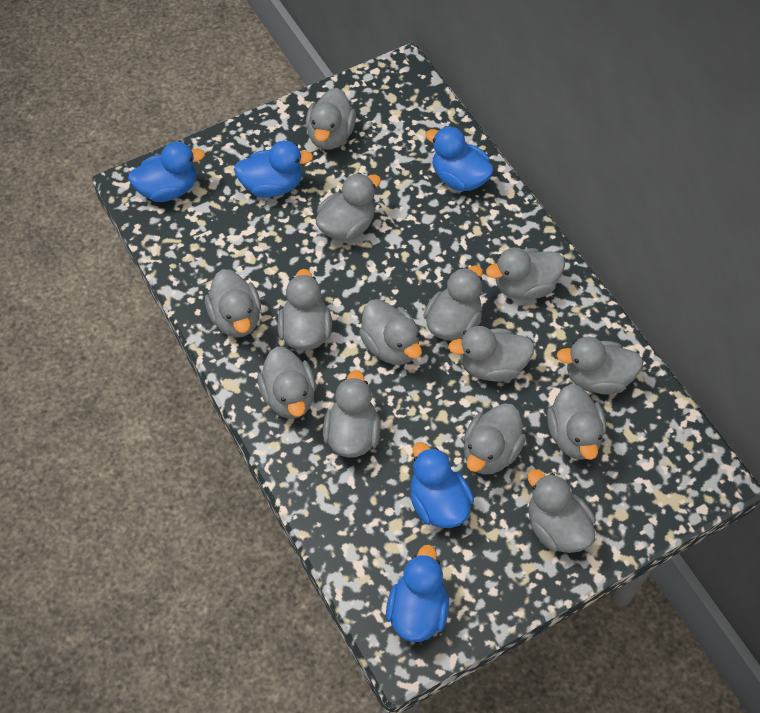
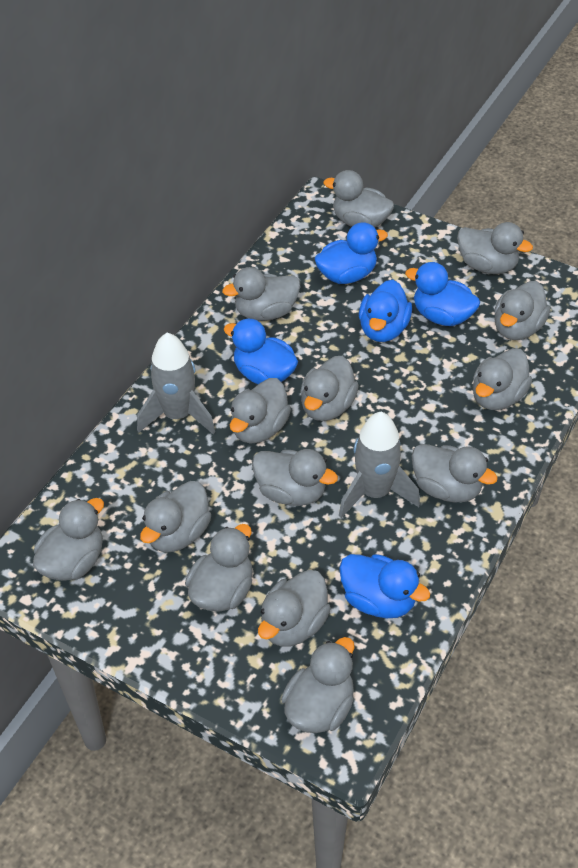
grey rocket: 0 -> 2

